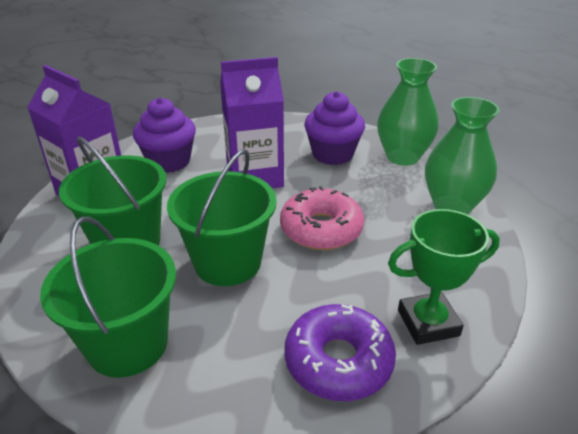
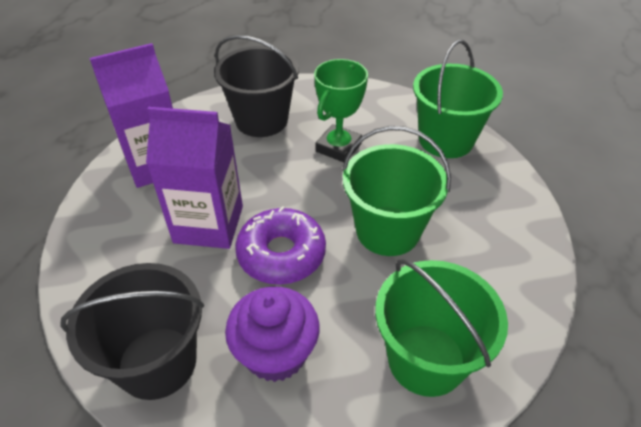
black bucket: 0 -> 2
green vase: 2 -> 0
pink donut: 1 -> 0
purple cupcake: 2 -> 1

